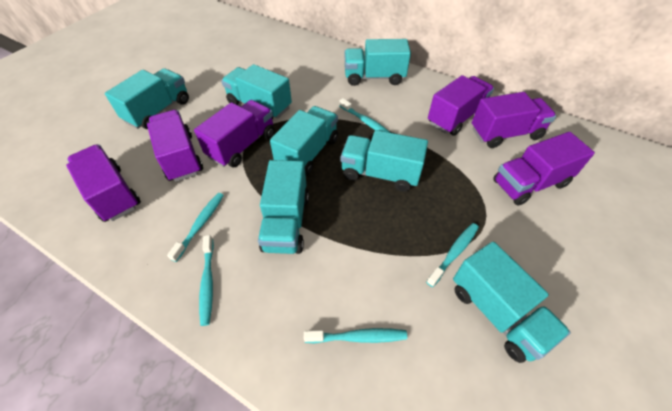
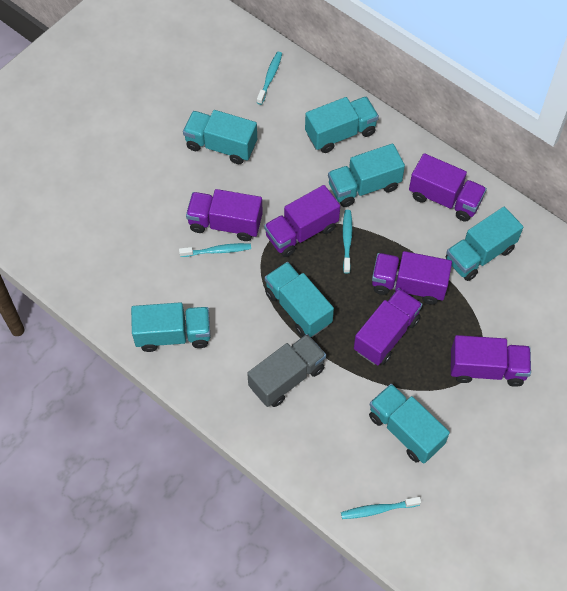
grey truck: 0 -> 1
turquoise toothbrush: 5 -> 4

